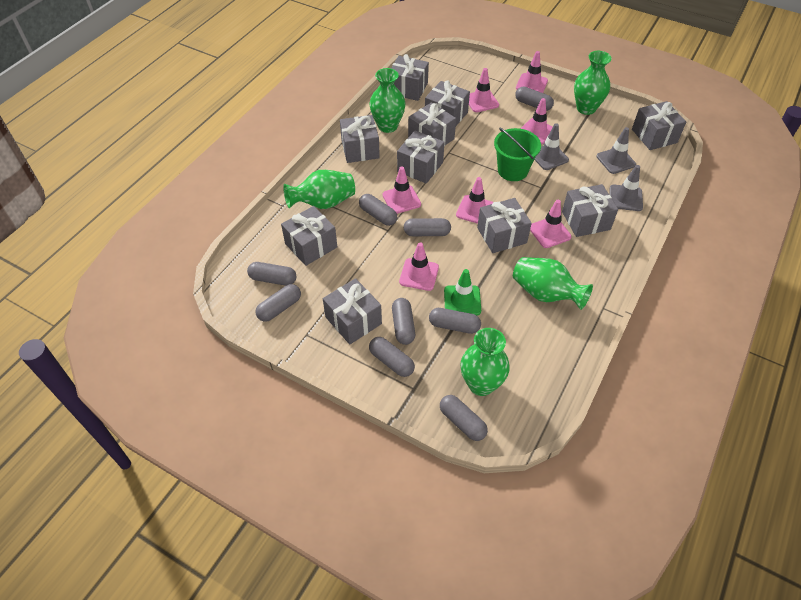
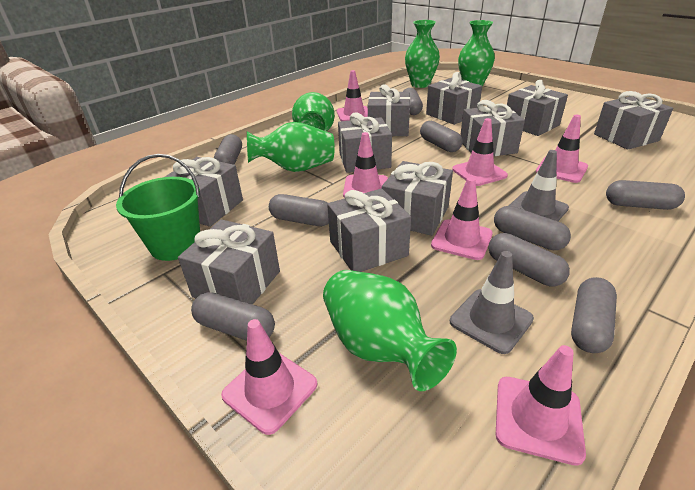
green traffic cone: 1 -> 0
grey traffic cone: 3 -> 2

